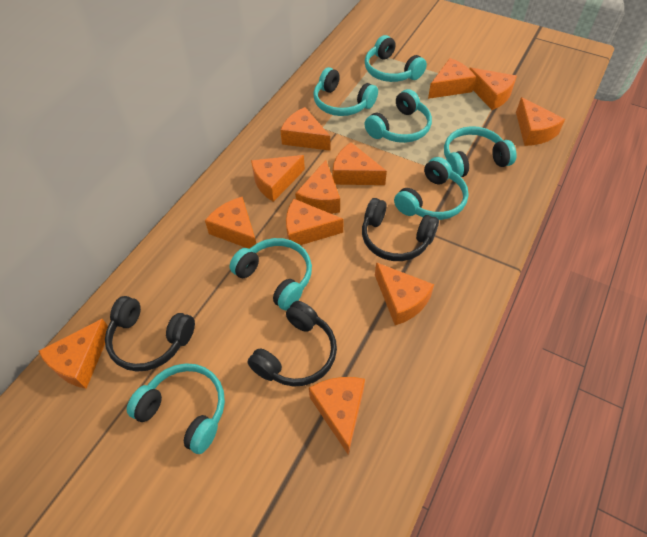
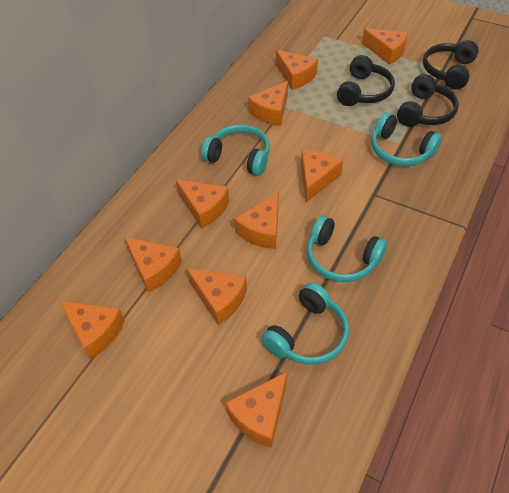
orange cheese: 12 -> 10
turquoise headphones: 7 -> 4

